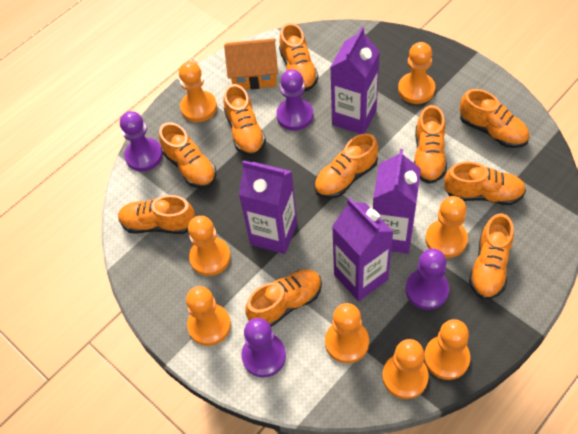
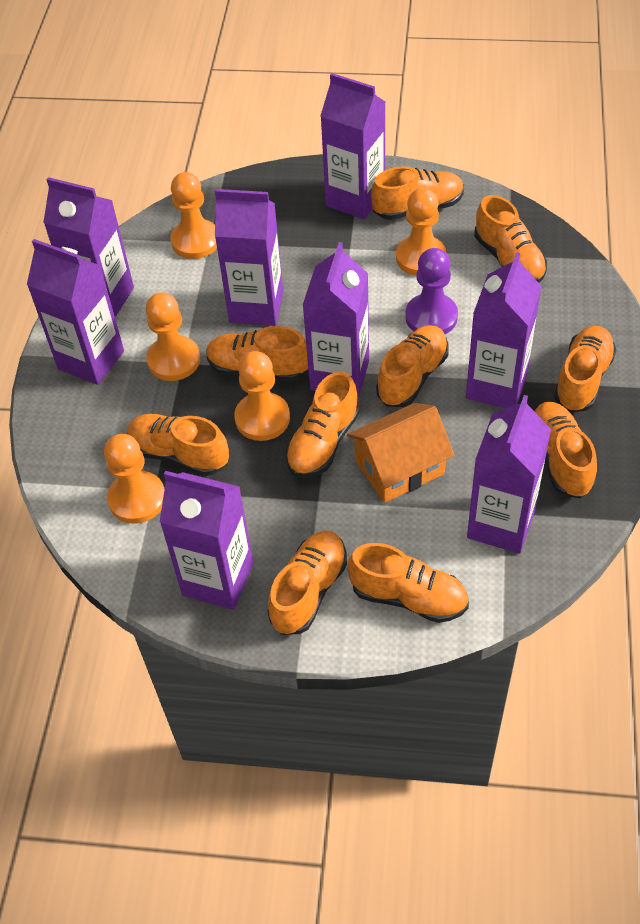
orange pawn: 8 -> 5
purple carton: 4 -> 8
purple pawn: 4 -> 1

